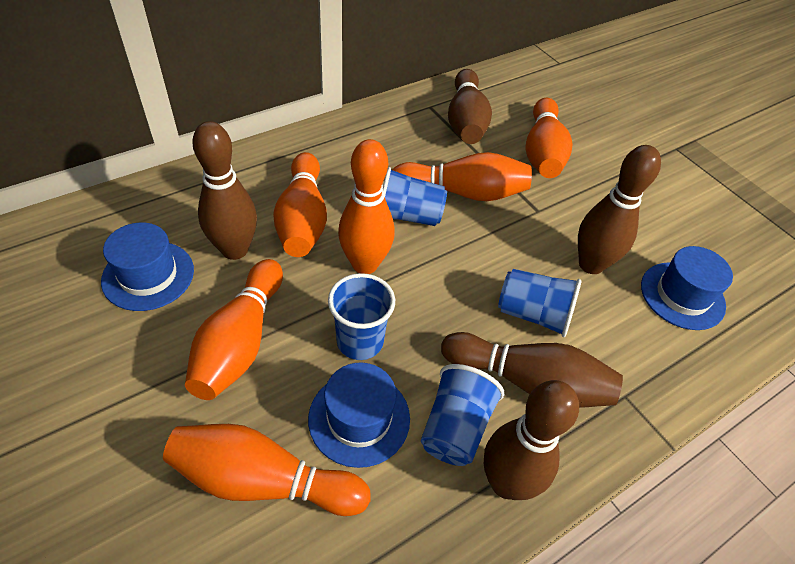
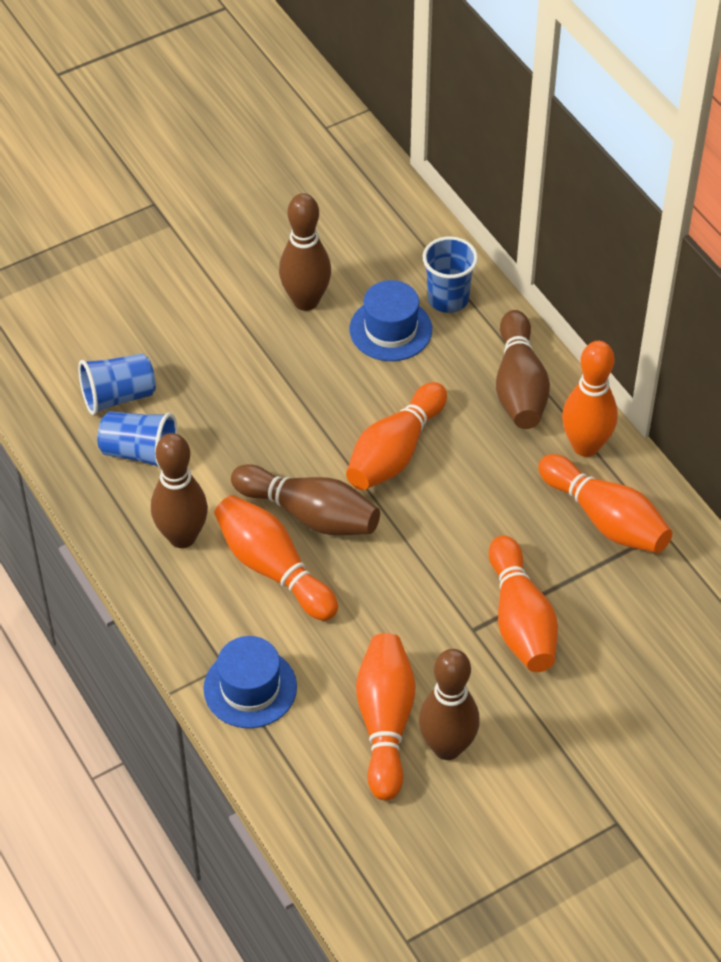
blue cup: 4 -> 3
blue hat: 3 -> 2

